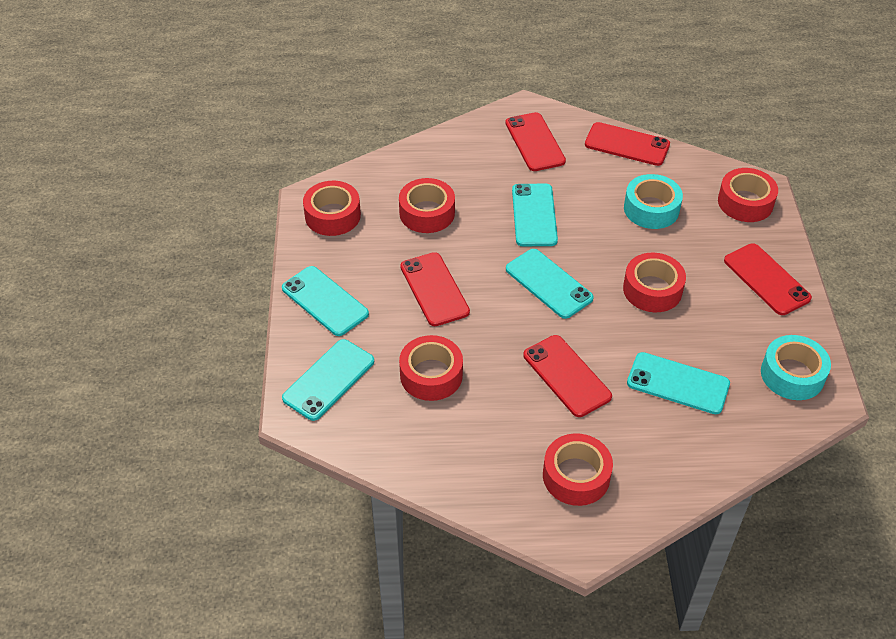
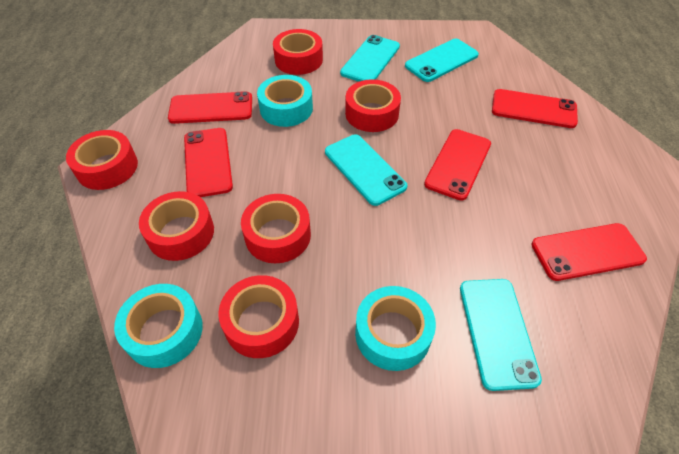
turquoise phone: 5 -> 4
turquoise tape: 2 -> 3

